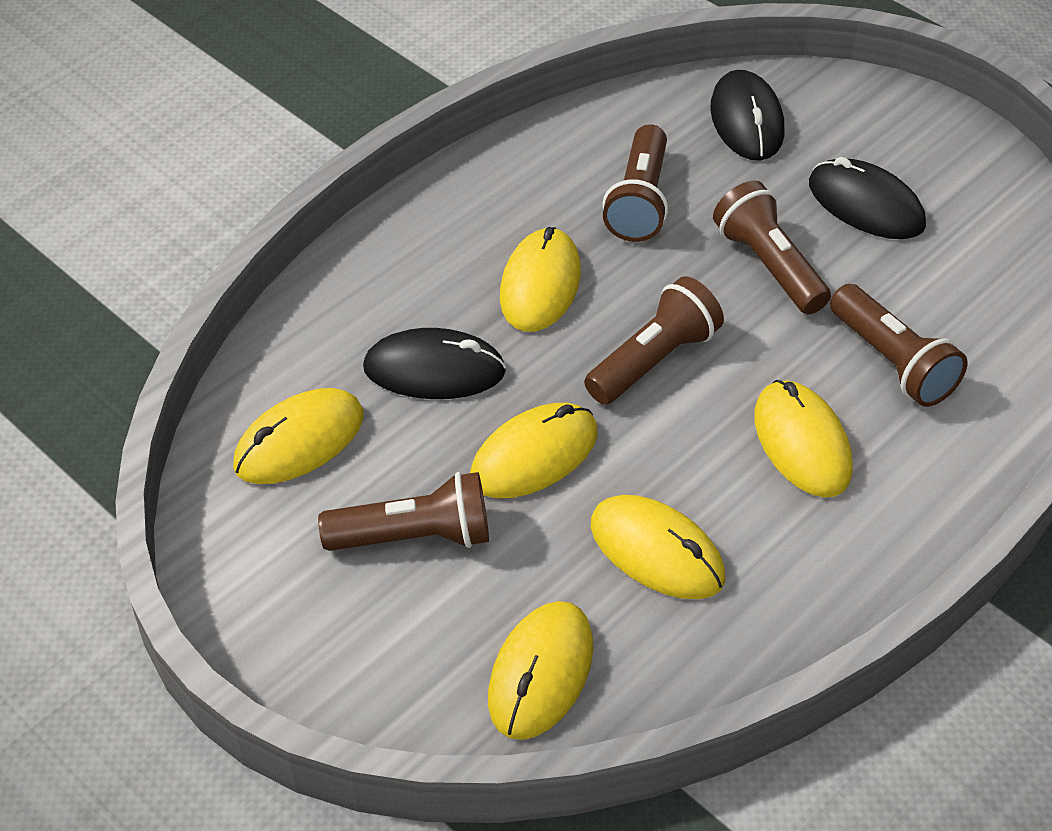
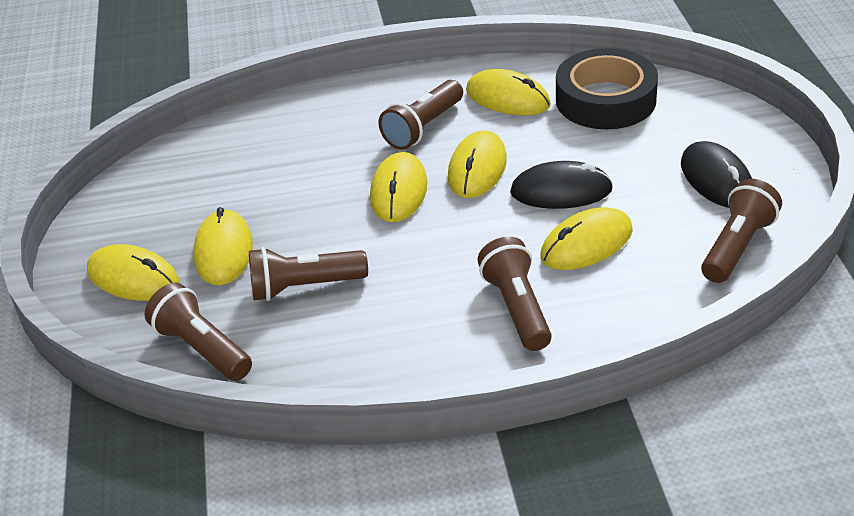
black mouse: 3 -> 2
black tape: 0 -> 1

